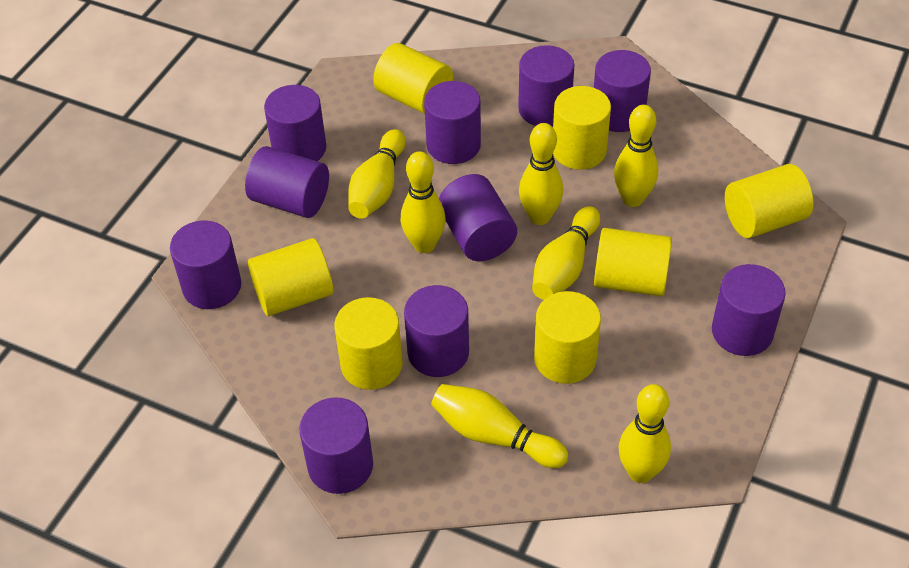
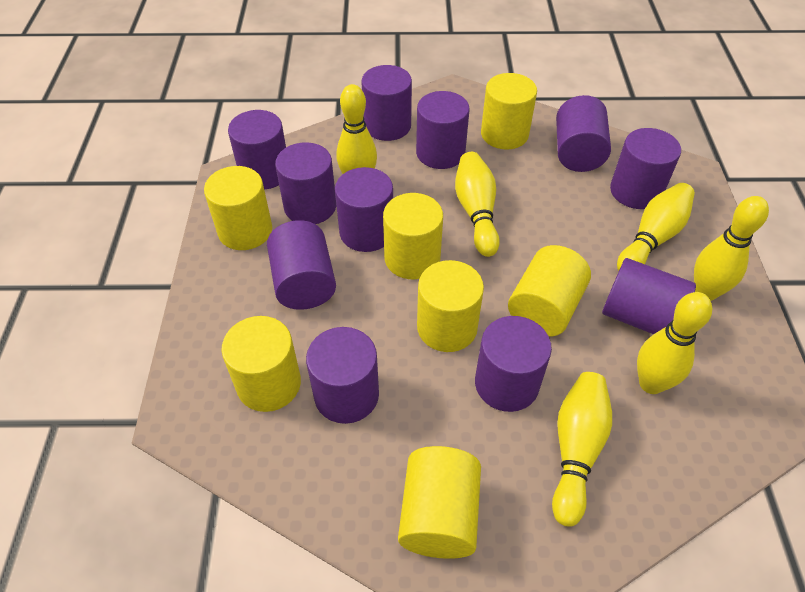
purple cylinder: 10 -> 11
yellow bowling pin: 7 -> 6

